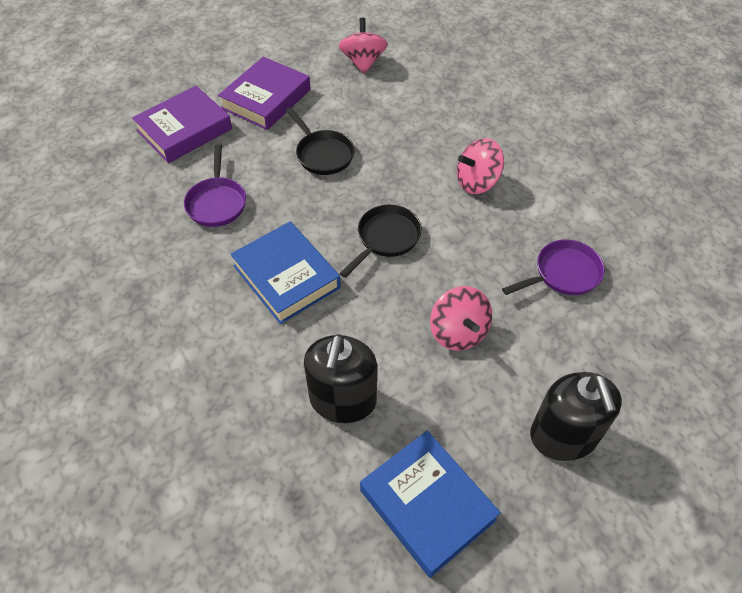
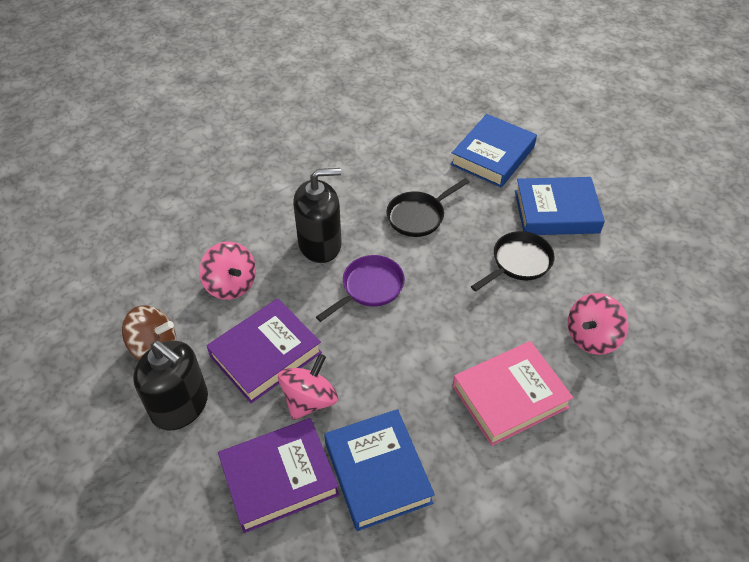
blue book: 2 -> 3
brown spinning top: 0 -> 1
pink book: 0 -> 1
purple pan: 2 -> 1

